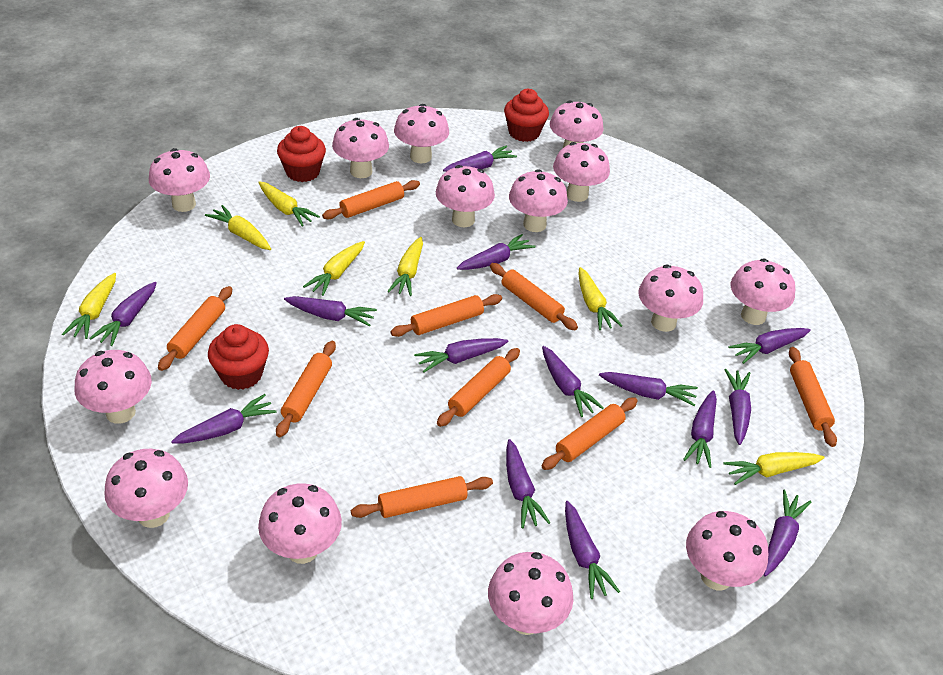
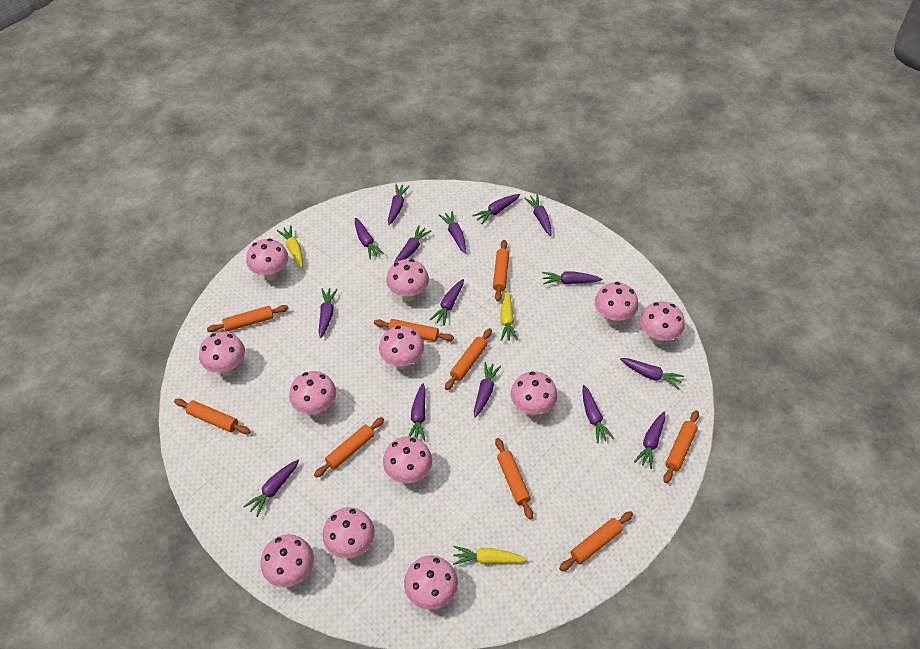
pink mushroom: 14 -> 12
purple carrot: 14 -> 15
red cupcake: 3 -> 0
yellow carrot: 7 -> 3

